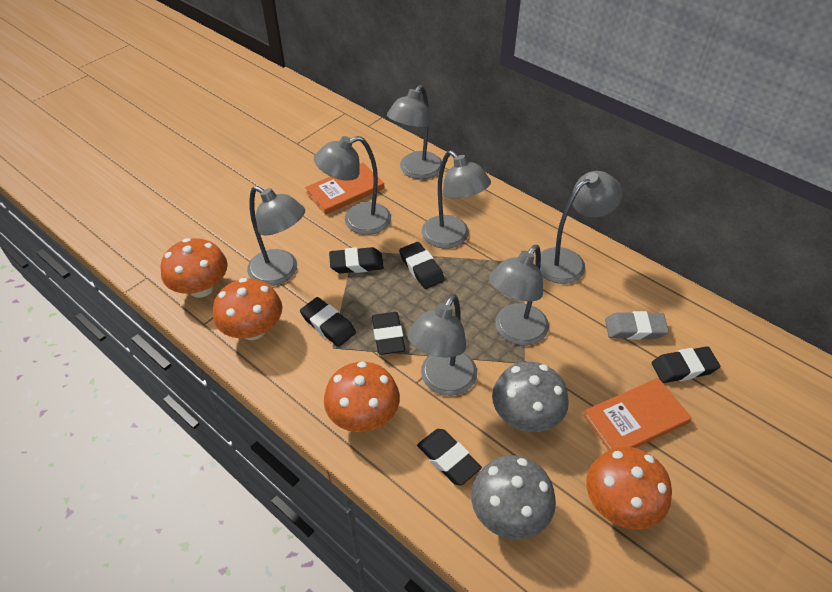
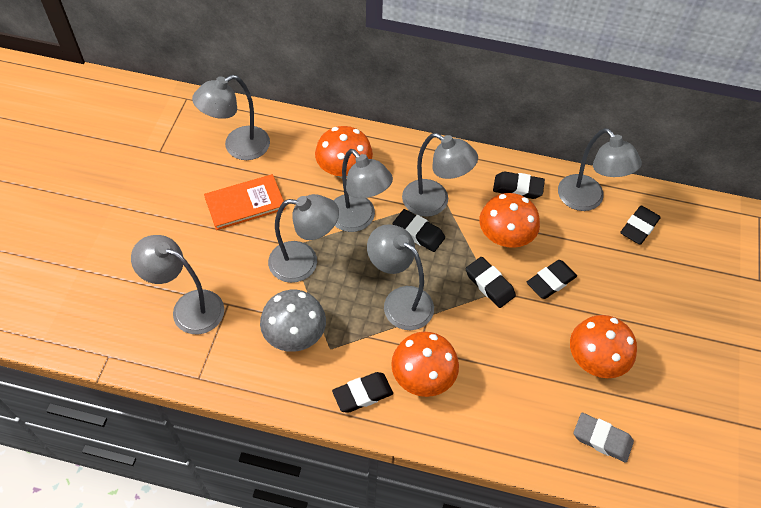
grey mushroom: 2 -> 1
orange book: 2 -> 1

